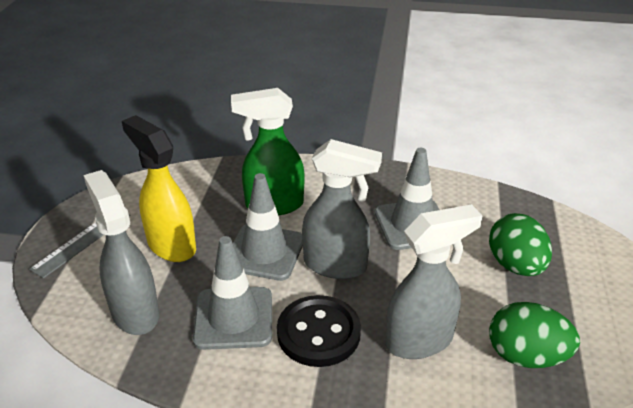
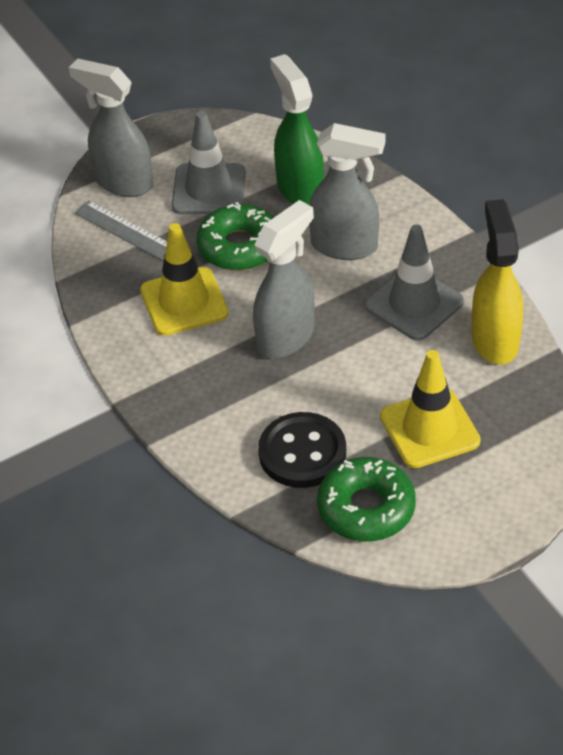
green donut: 0 -> 2
green egg: 2 -> 0
grey traffic cone: 3 -> 2
yellow traffic cone: 0 -> 2

